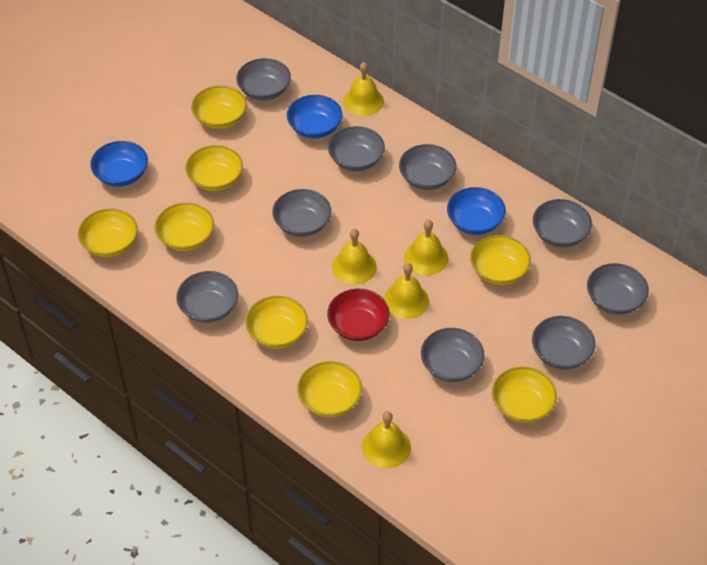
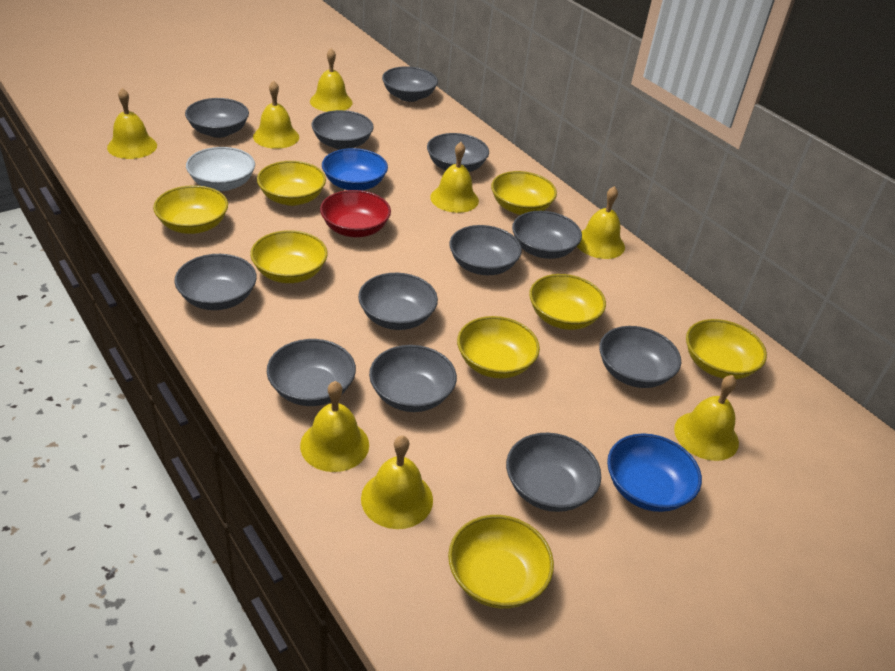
blue bowl: 3 -> 2
grey bowl: 9 -> 12
white bowl: 0 -> 1
yellow bell: 5 -> 8

